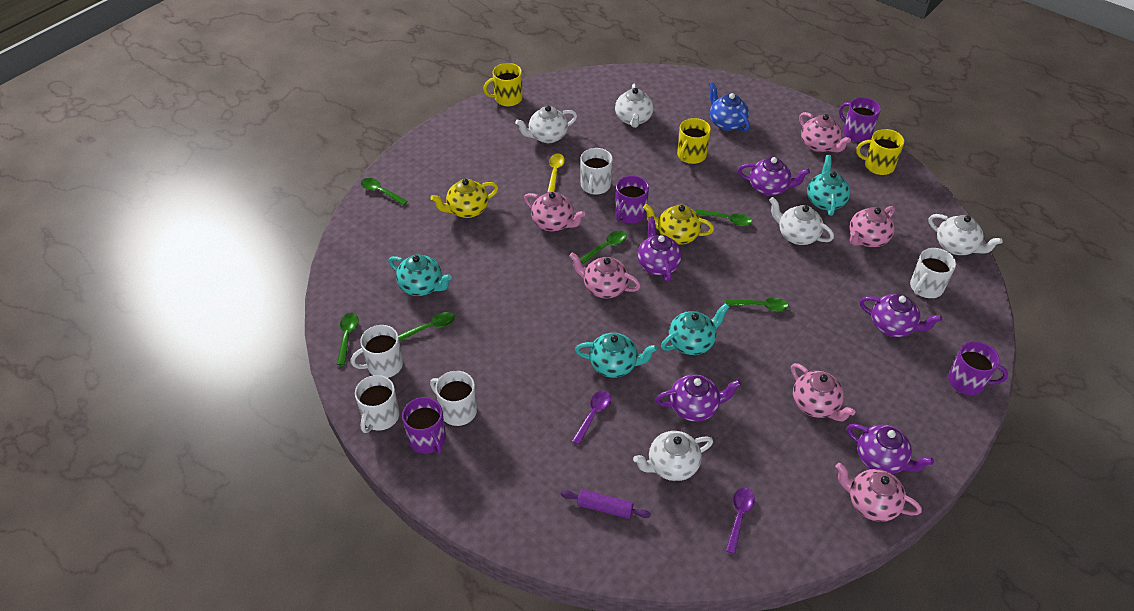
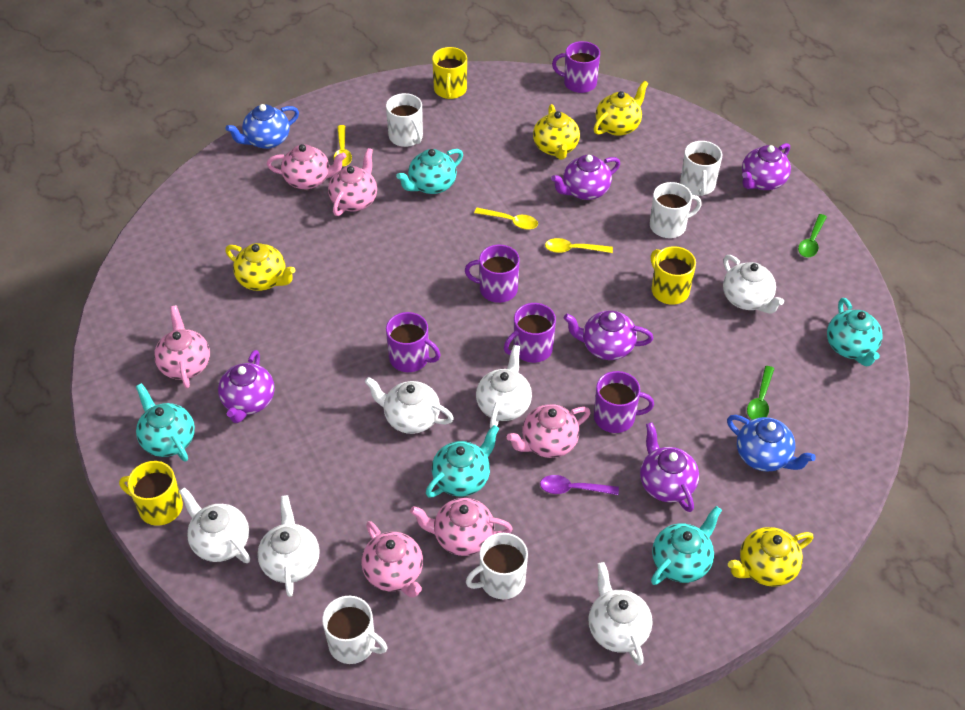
blue teapot: 1 -> 2
green spoon: 6 -> 2
purple mug: 4 -> 5
purple rolling pin: 1 -> 0
purple spoon: 2 -> 1
turquoise teapot: 4 -> 5
white teapot: 5 -> 6
yellow spoon: 1 -> 3
yellow teapot: 2 -> 4

